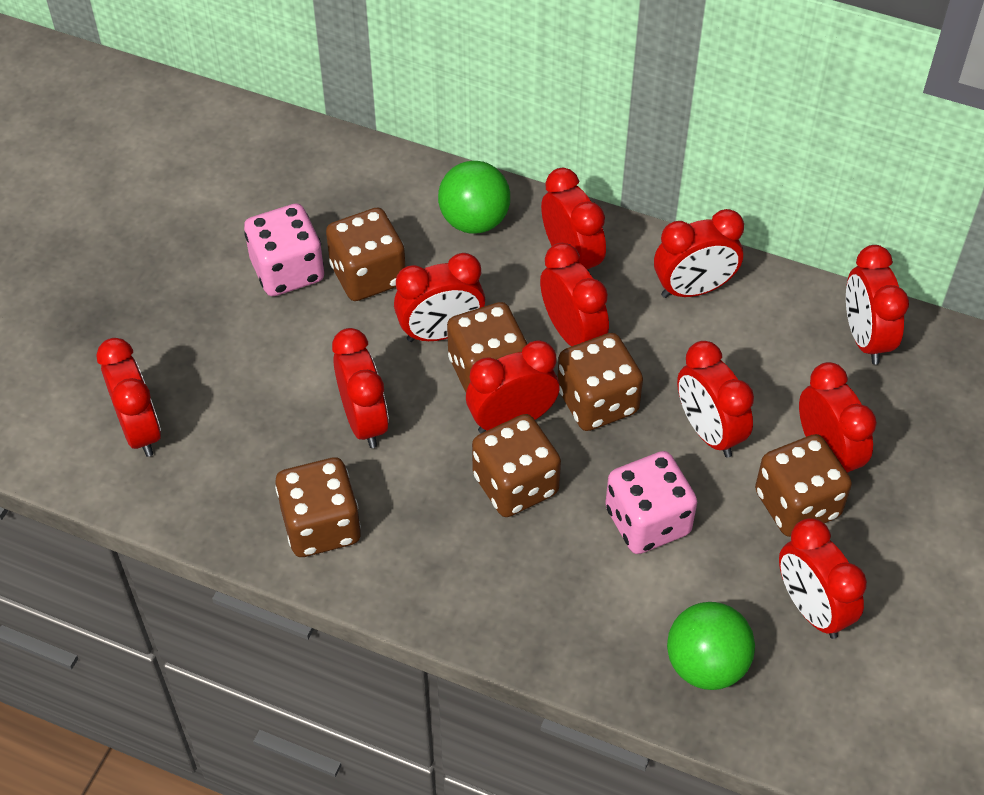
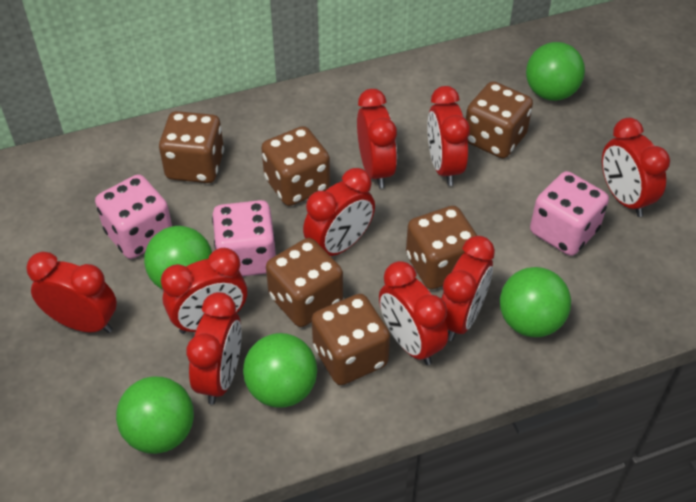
green ball: 2 -> 5
pink dice: 2 -> 3
red clock: 11 -> 9

